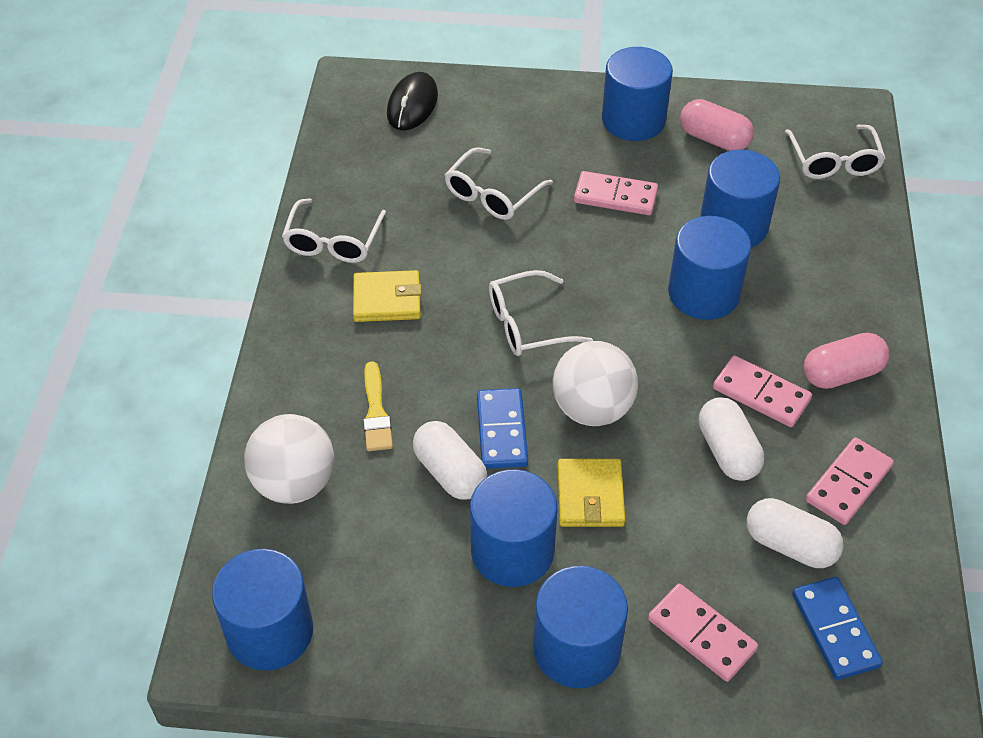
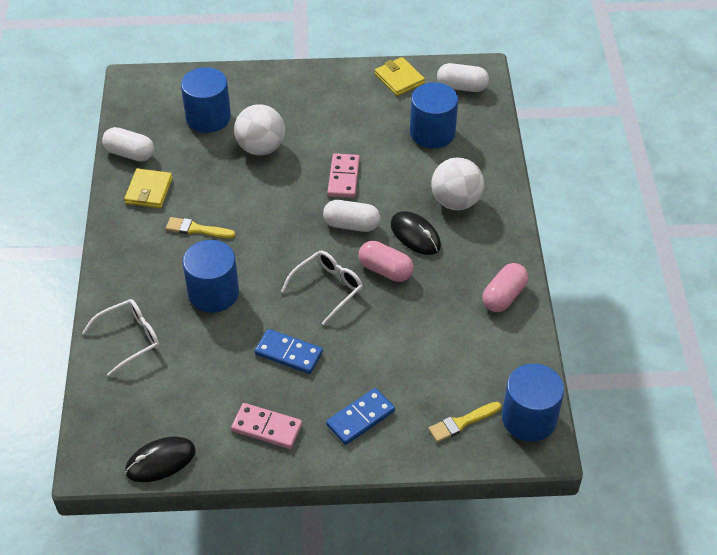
black mouse: 1 -> 2
blue cylinder: 6 -> 4
pink domino: 4 -> 2
white glasses: 4 -> 2
yellow brush: 1 -> 2

